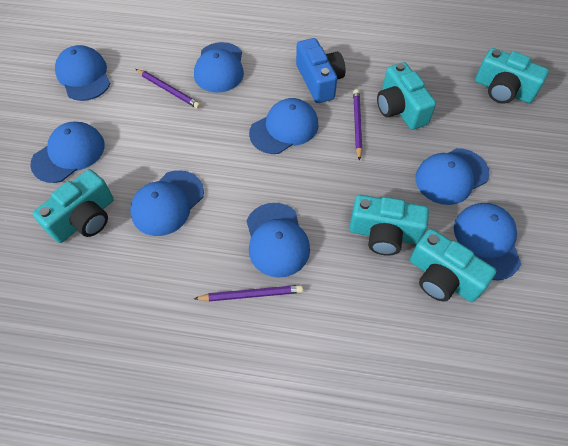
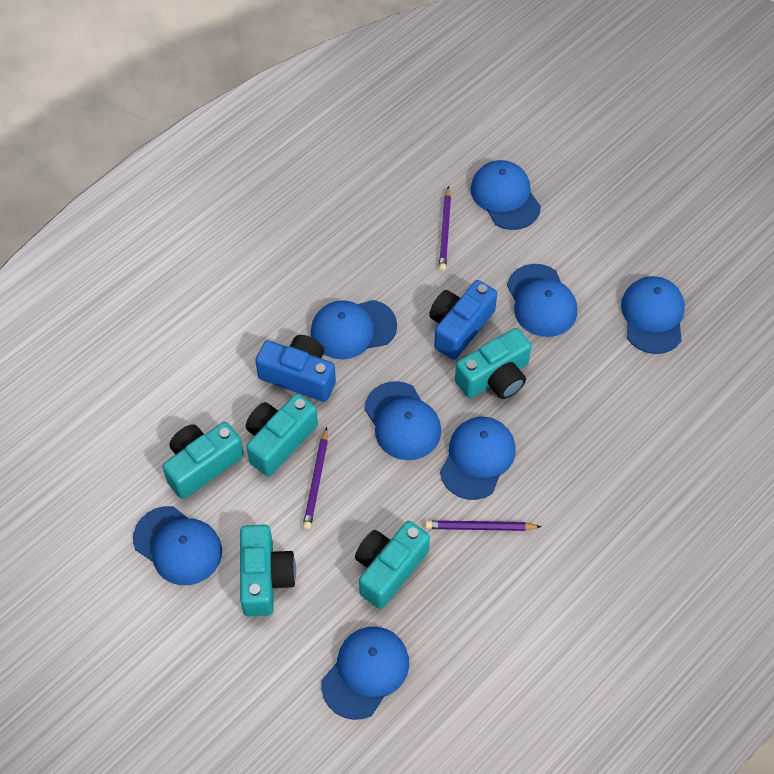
blue camera: 1 -> 2

